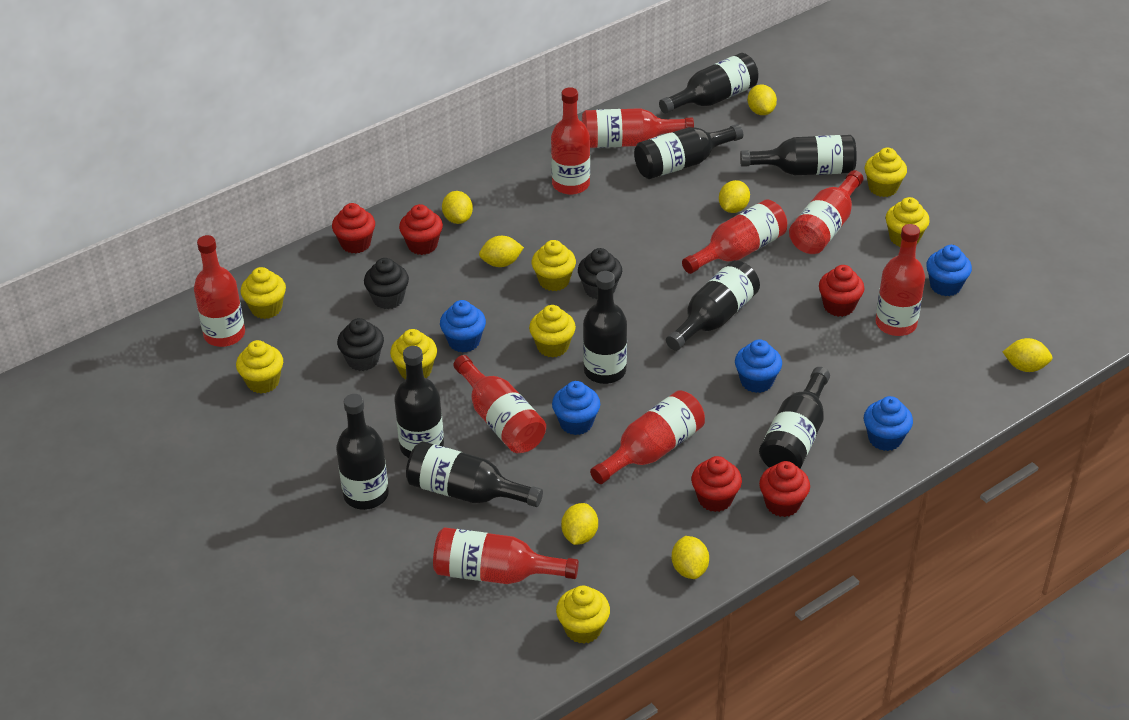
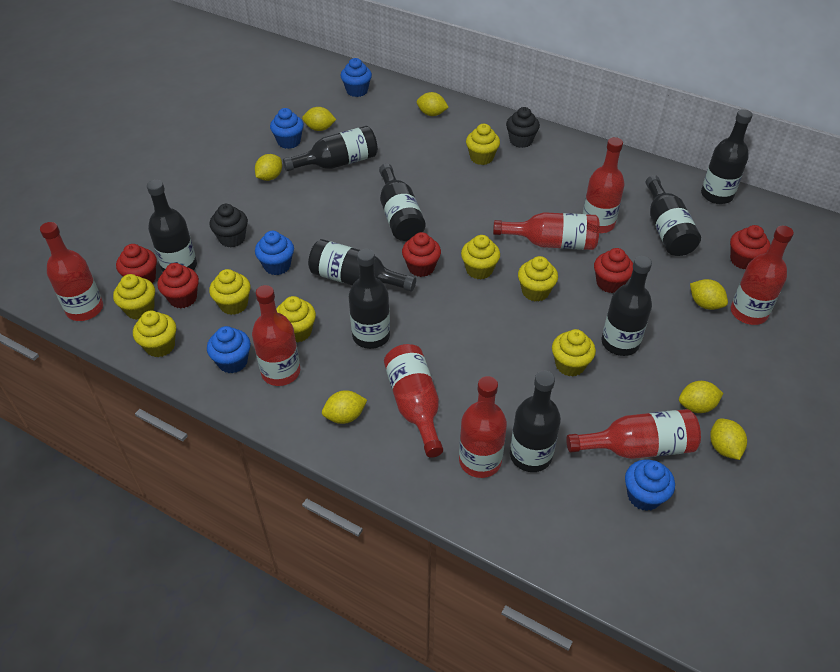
black cupcake: 3 -> 2
red bottle: 9 -> 8

